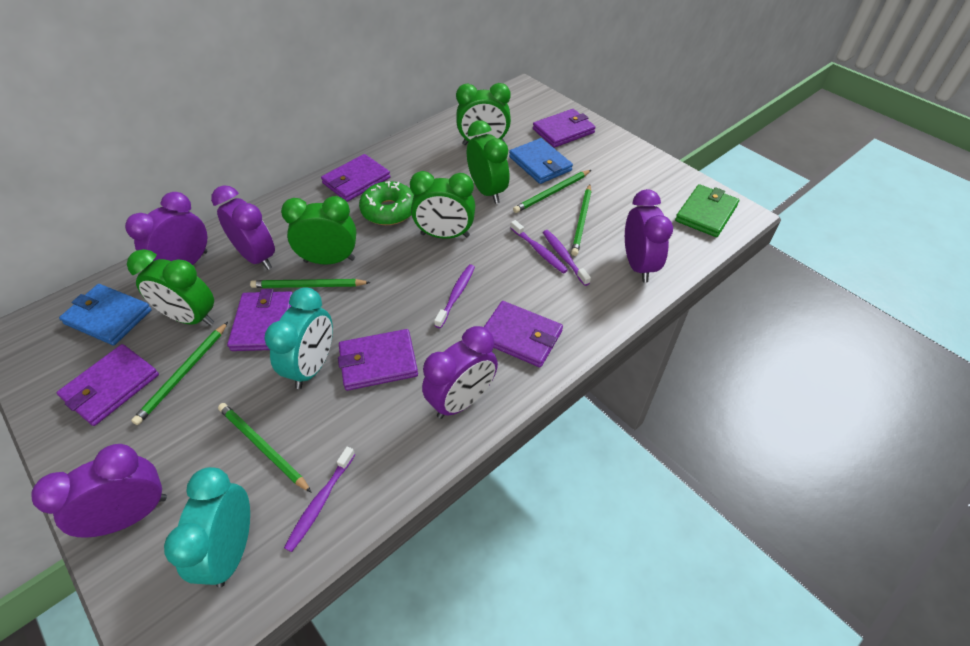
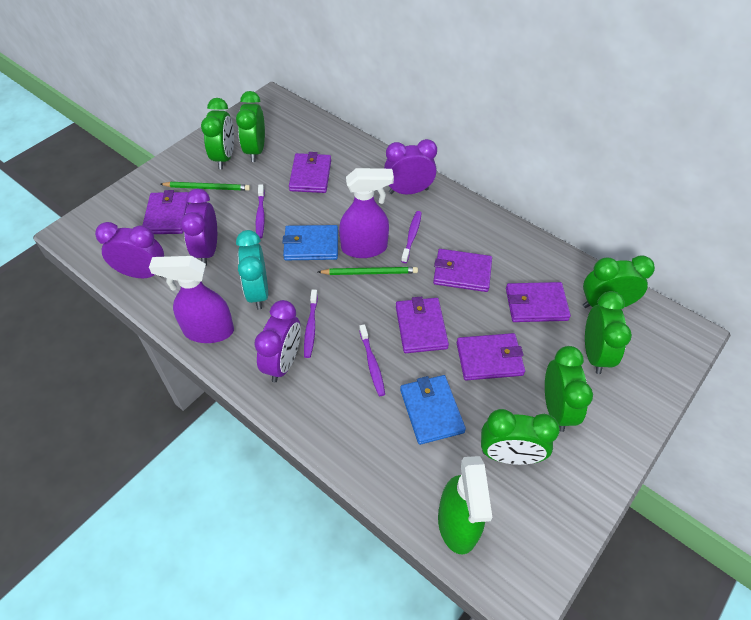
green clock: 5 -> 6
green donut: 1 -> 0
green pencil: 5 -> 2
green spray bottle: 0 -> 1
green wallet: 1 -> 0
purple clock: 5 -> 4
purple spray bottle: 0 -> 2
turquoise clock: 2 -> 1

